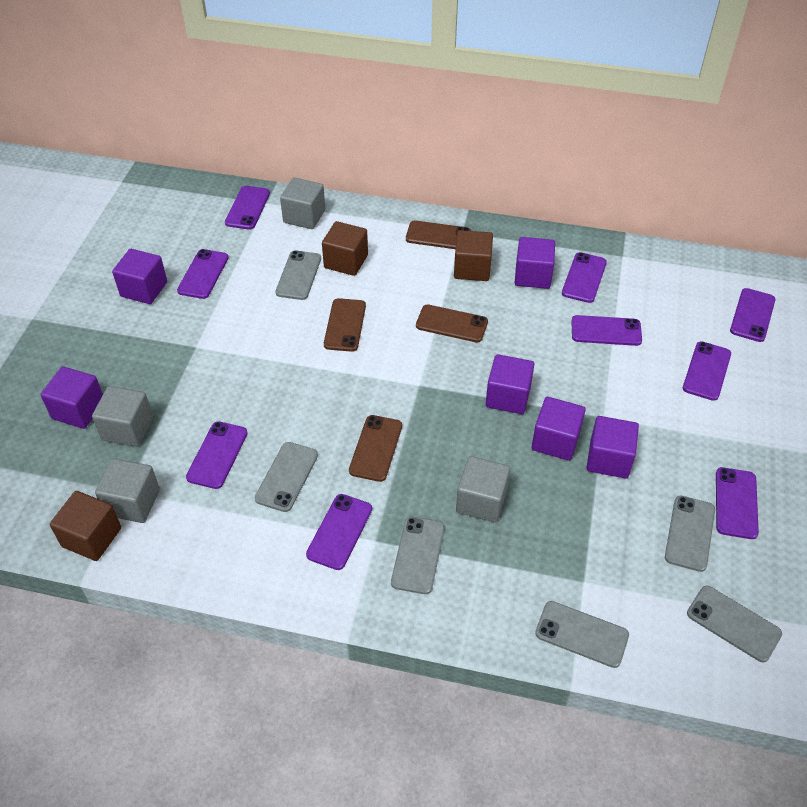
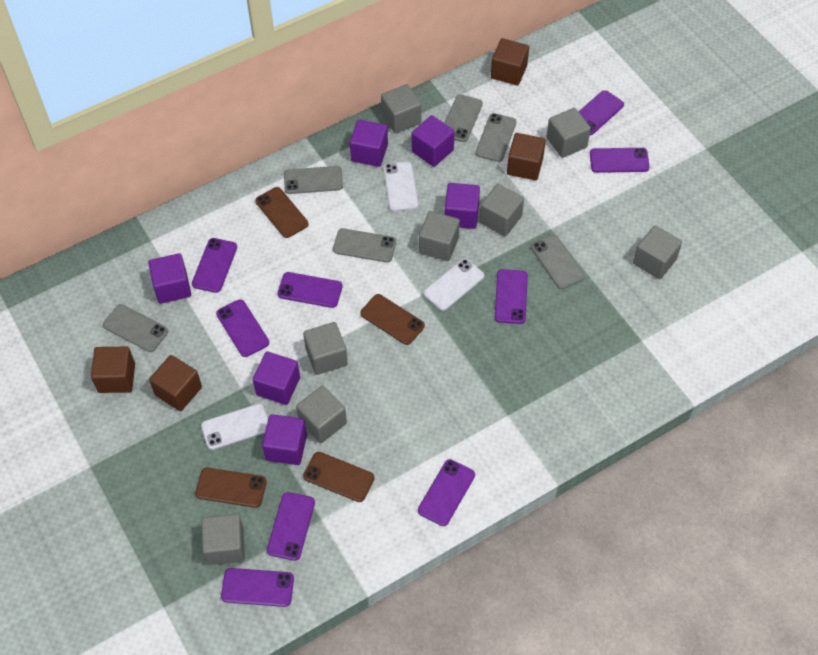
brown cube: 3 -> 4
grey cube: 4 -> 8
white phone: 0 -> 3

